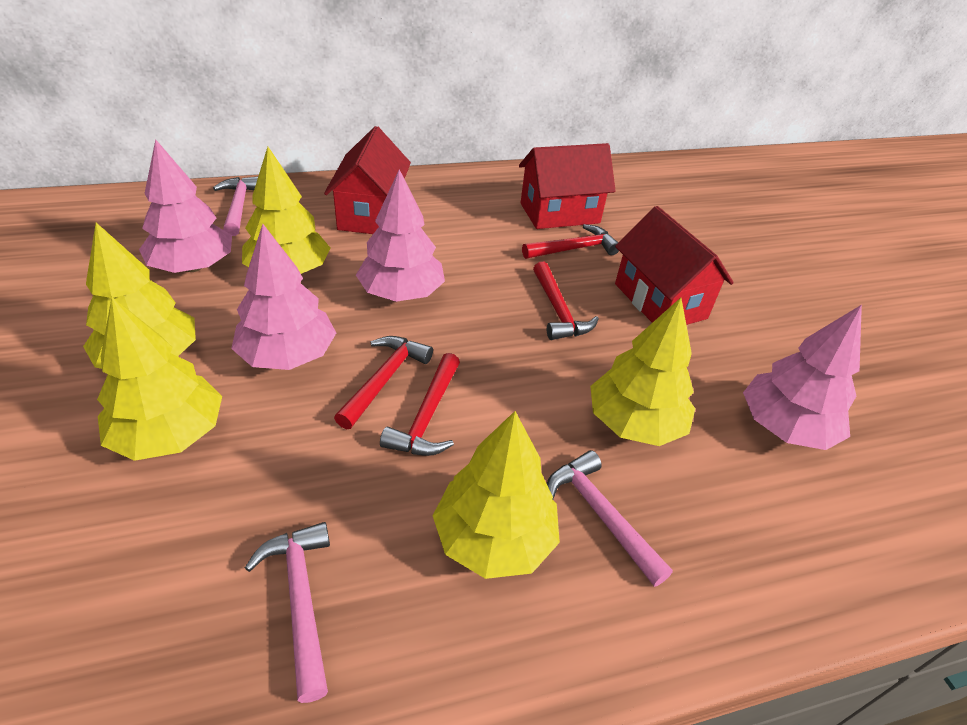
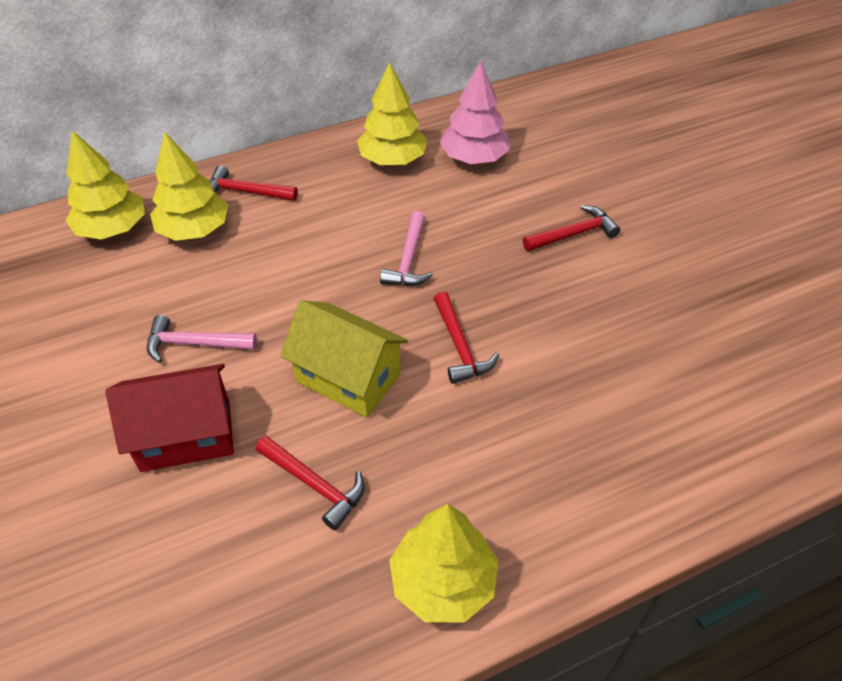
pink hammer: 3 -> 2
pink tree: 4 -> 1
red house: 3 -> 1
yellow house: 0 -> 1
yellow tree: 5 -> 4

